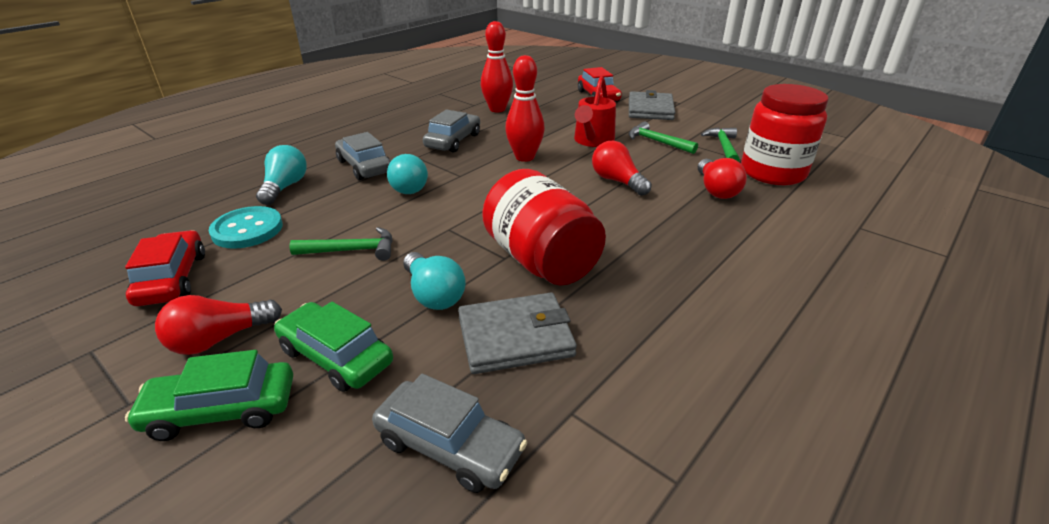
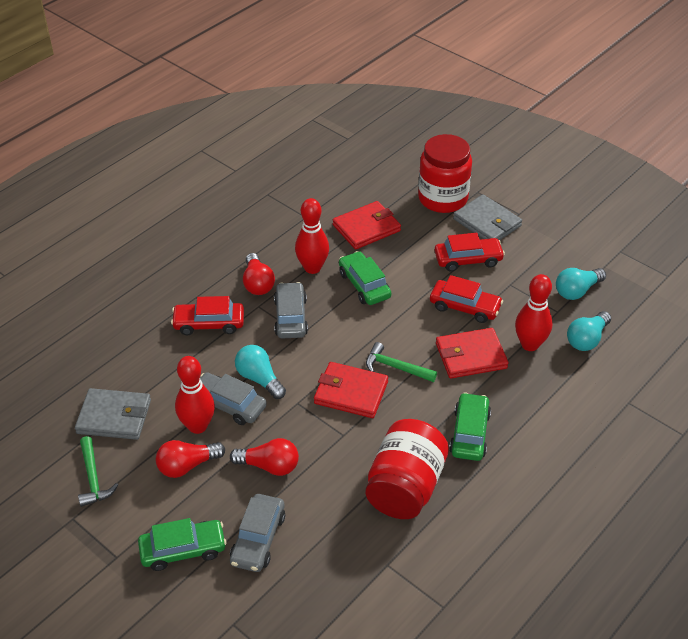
green car: 2 -> 3
green hammer: 3 -> 2
red bowling pin: 2 -> 3
red car: 2 -> 3
red wallet: 0 -> 3
red watering can: 1 -> 0
turquoise button: 1 -> 0

